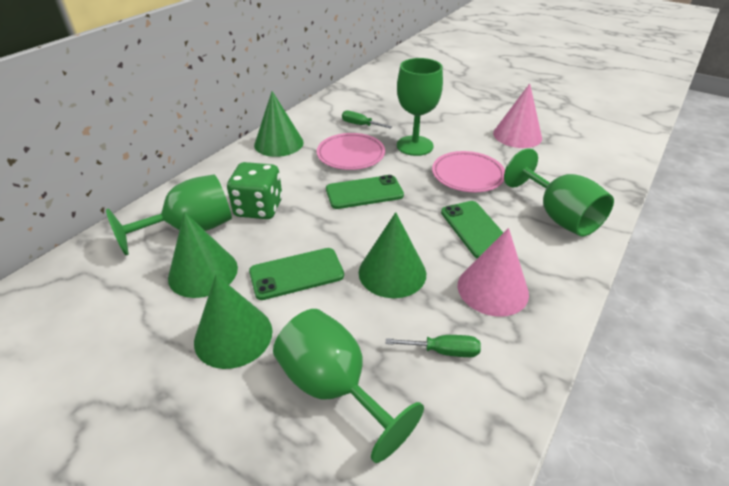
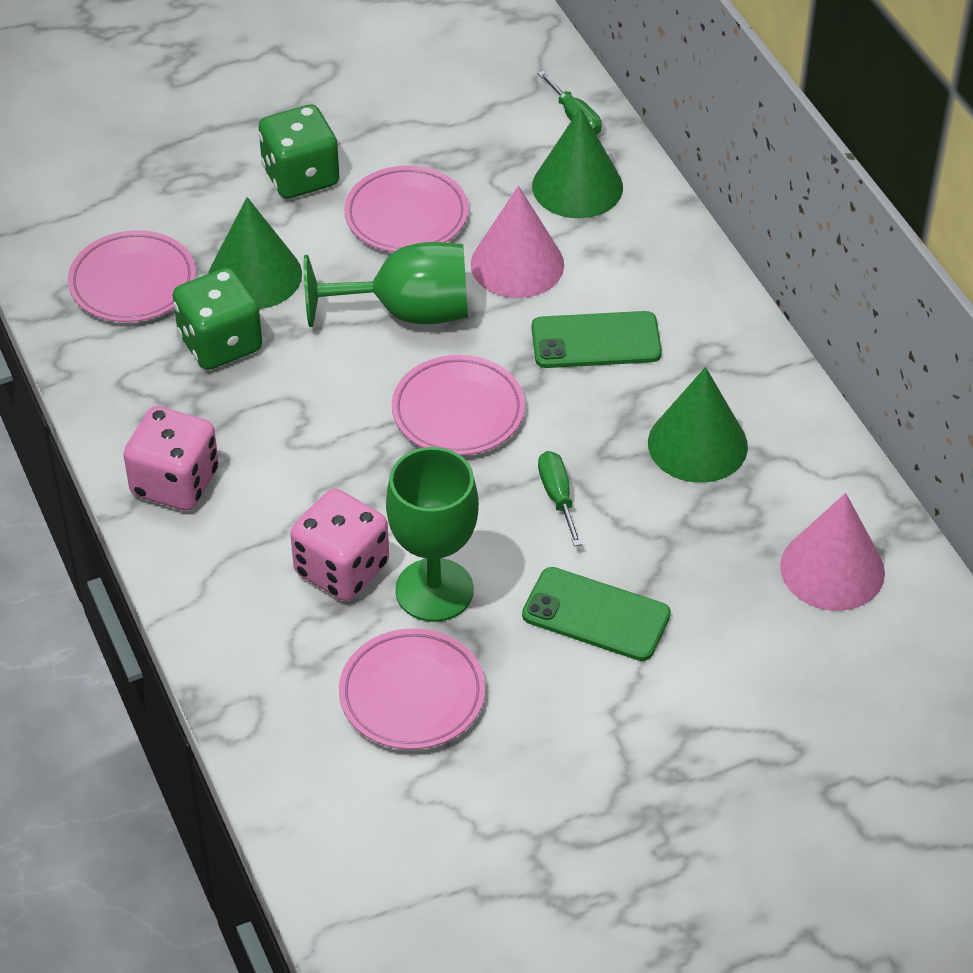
green cone: 4 -> 3
green dice: 1 -> 2
green goblet: 4 -> 2
green phone: 3 -> 2
pink dice: 0 -> 2
pink plate: 2 -> 4

